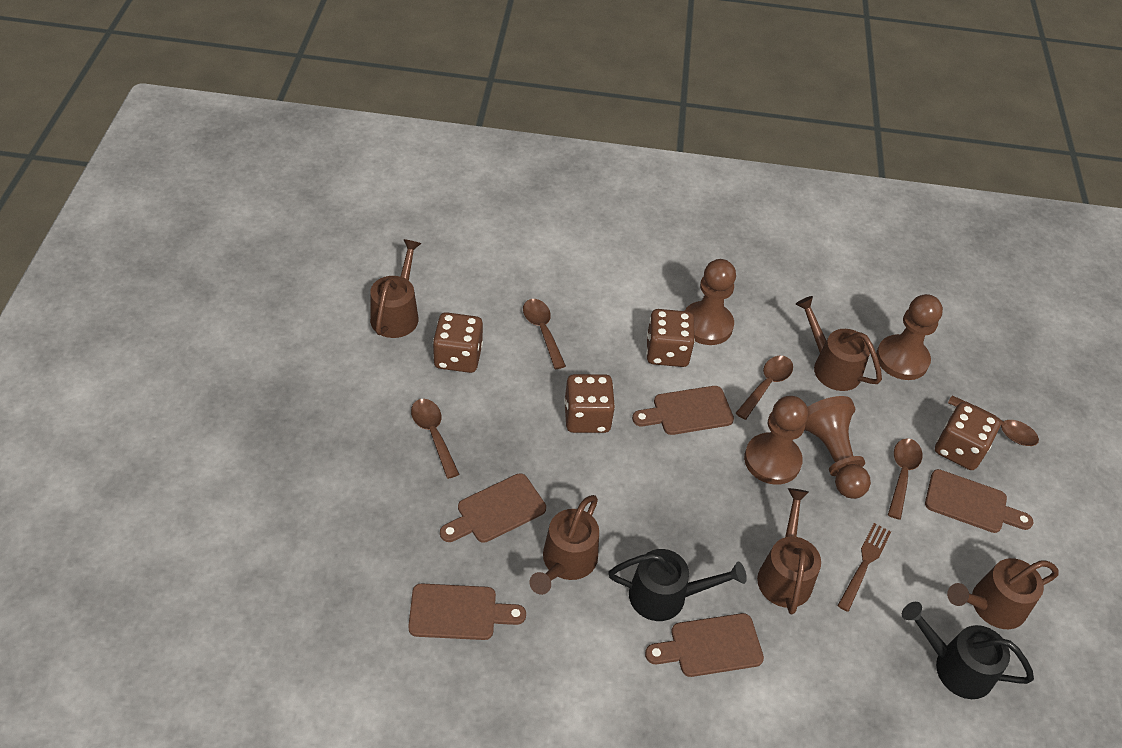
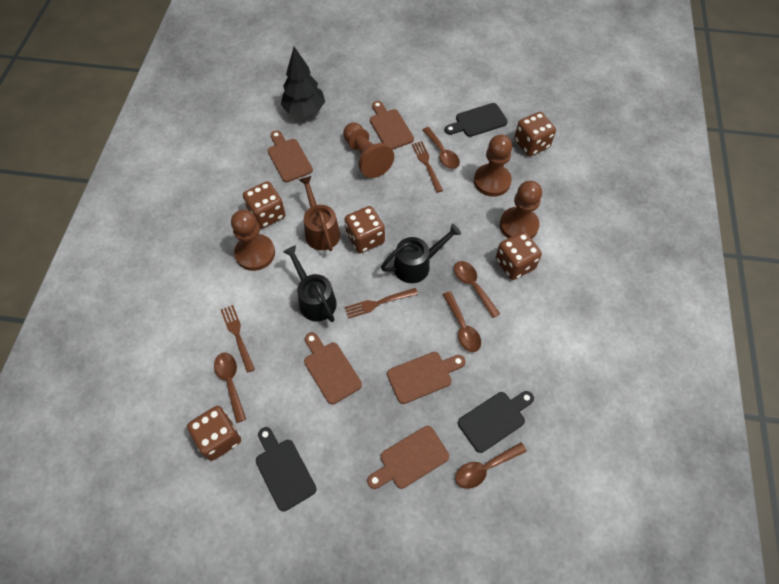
black cutting board: 0 -> 3
black tree: 0 -> 1
brown dice: 4 -> 5
brown fork: 1 -> 3
brown watering can: 5 -> 1

